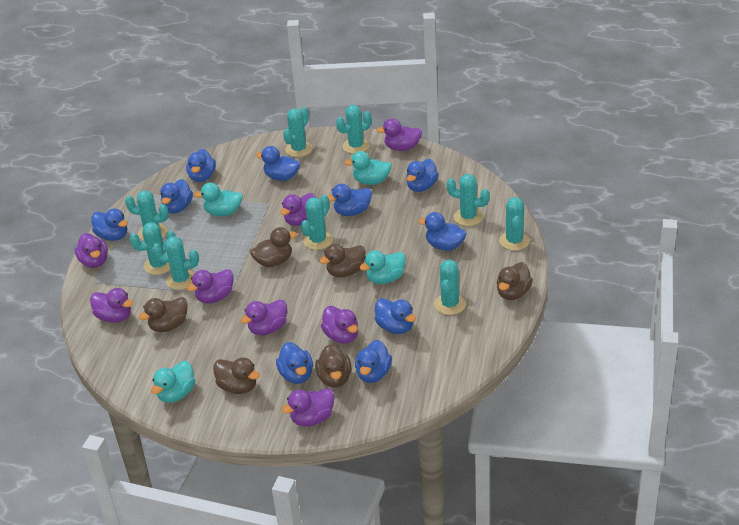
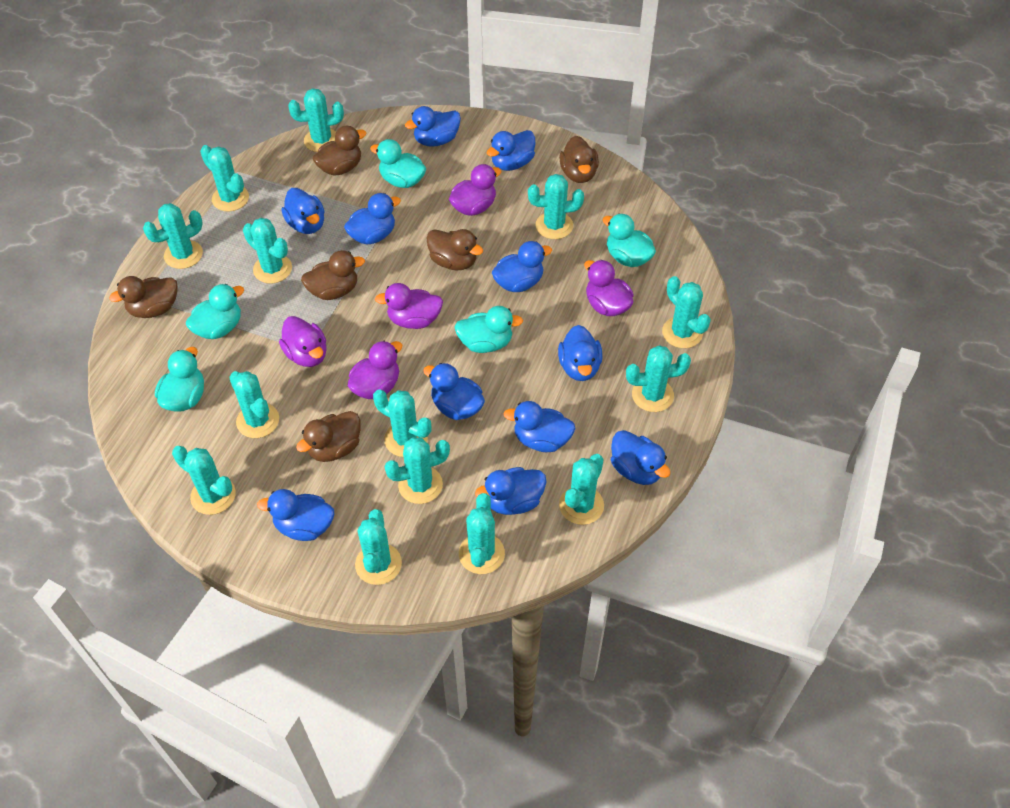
blue duck: 10 -> 11
purple duck: 8 -> 5
turquoise cactus: 9 -> 14
turquoise duck: 4 -> 5

